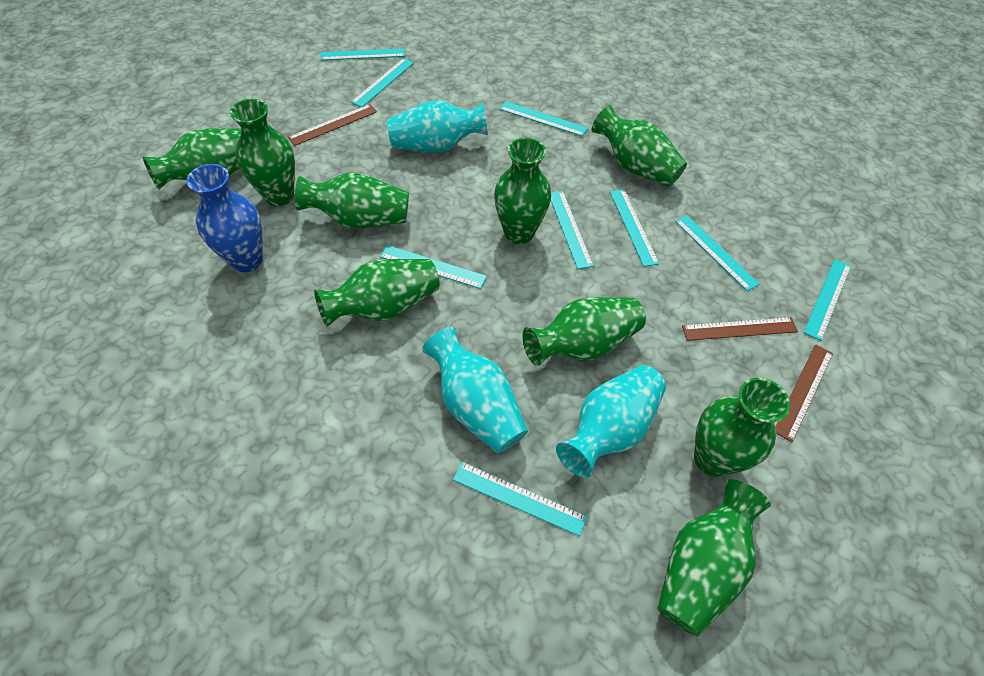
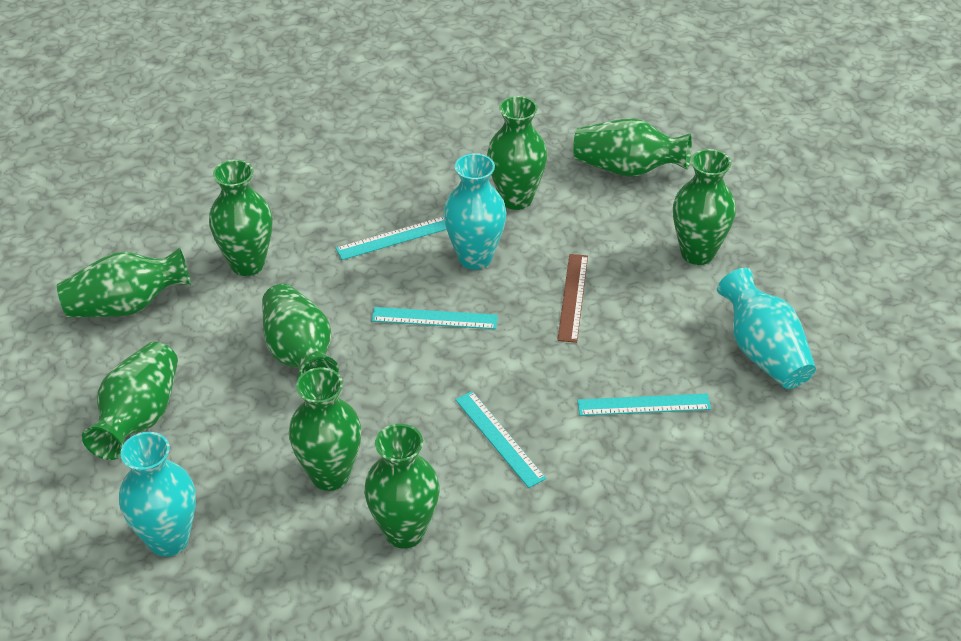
blue vase: 1 -> 0
brown ruler: 3 -> 1
turquoise ruler: 9 -> 4

